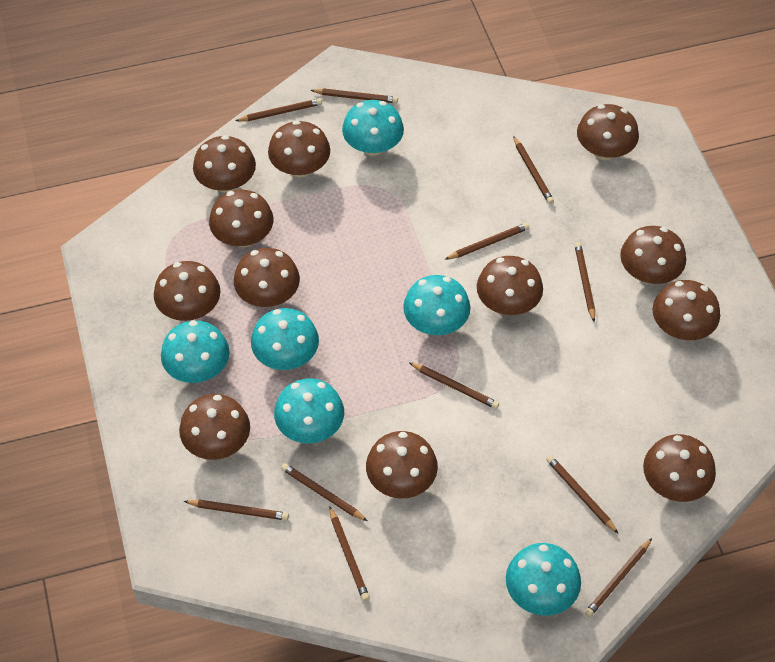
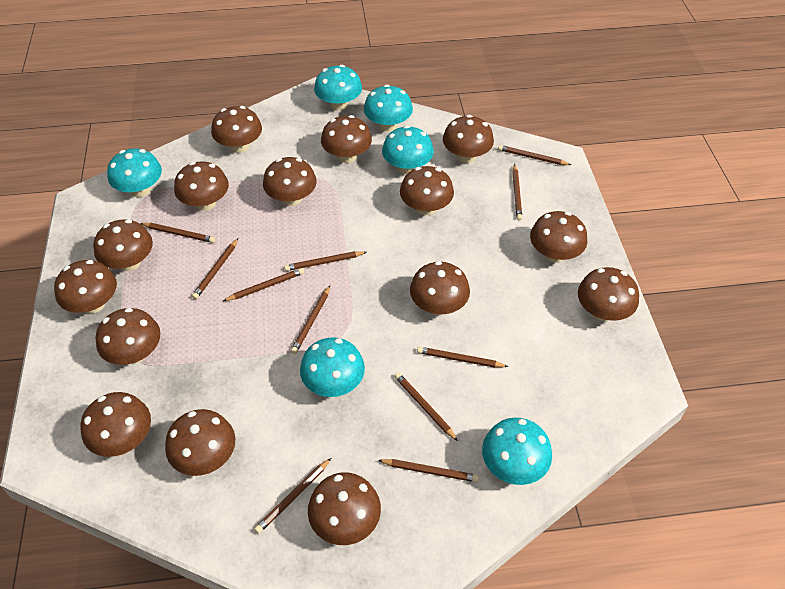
brown mushroom: 12 -> 15

